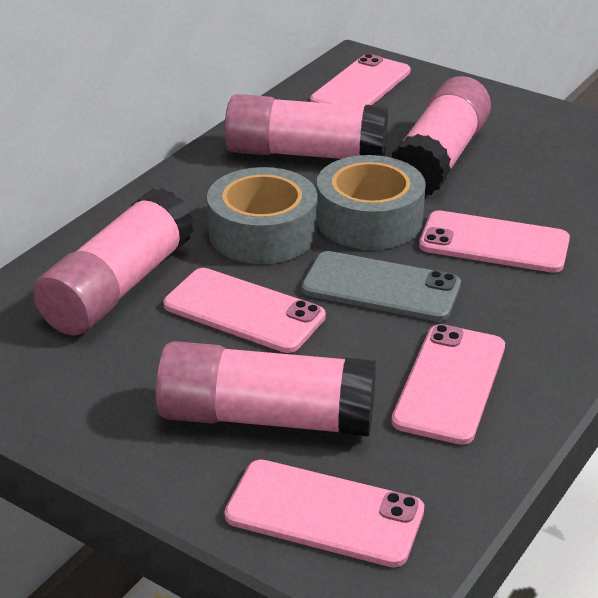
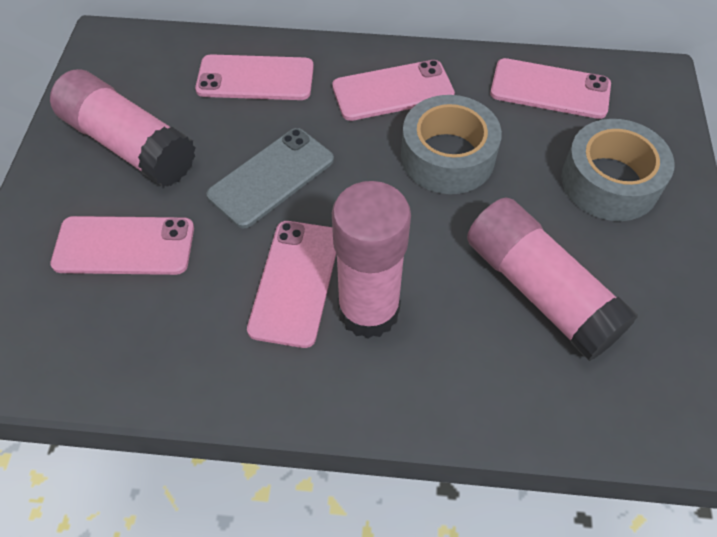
pink glue stick: 4 -> 3

